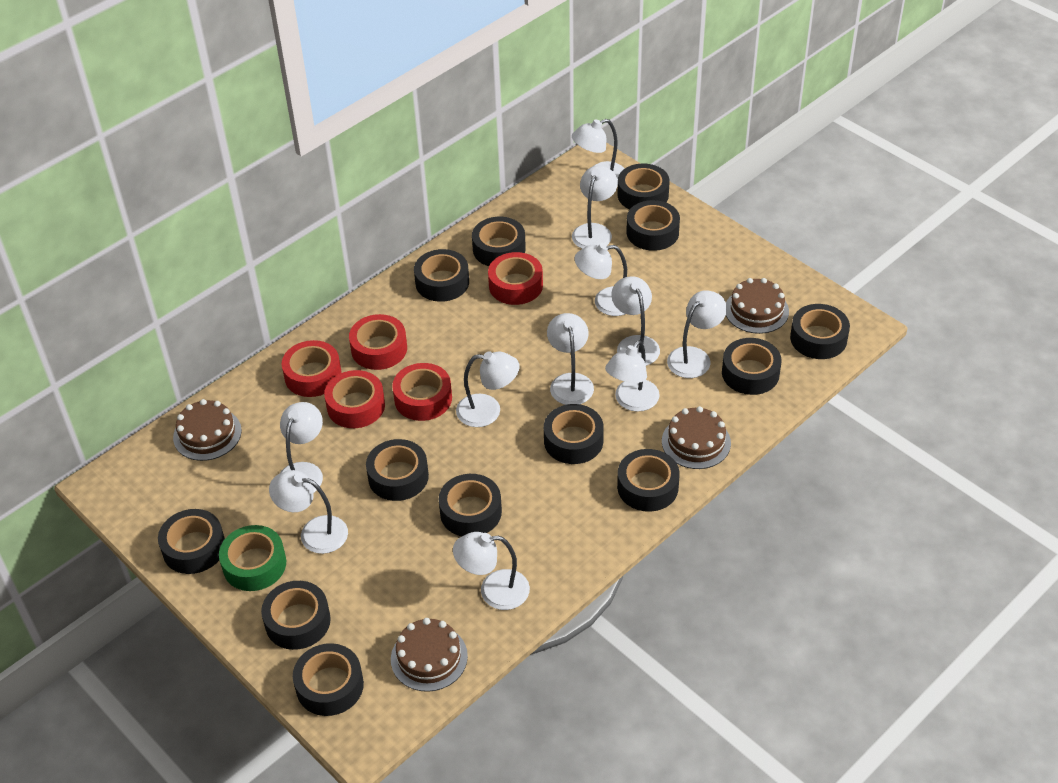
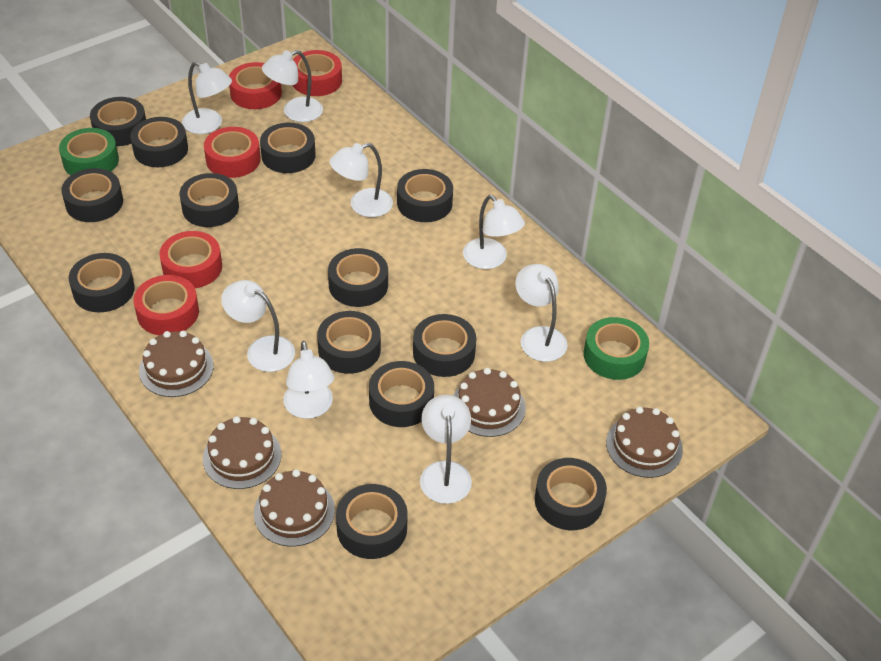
brown cake: 4 -> 5
green tape: 1 -> 2
white lamp: 11 -> 8

